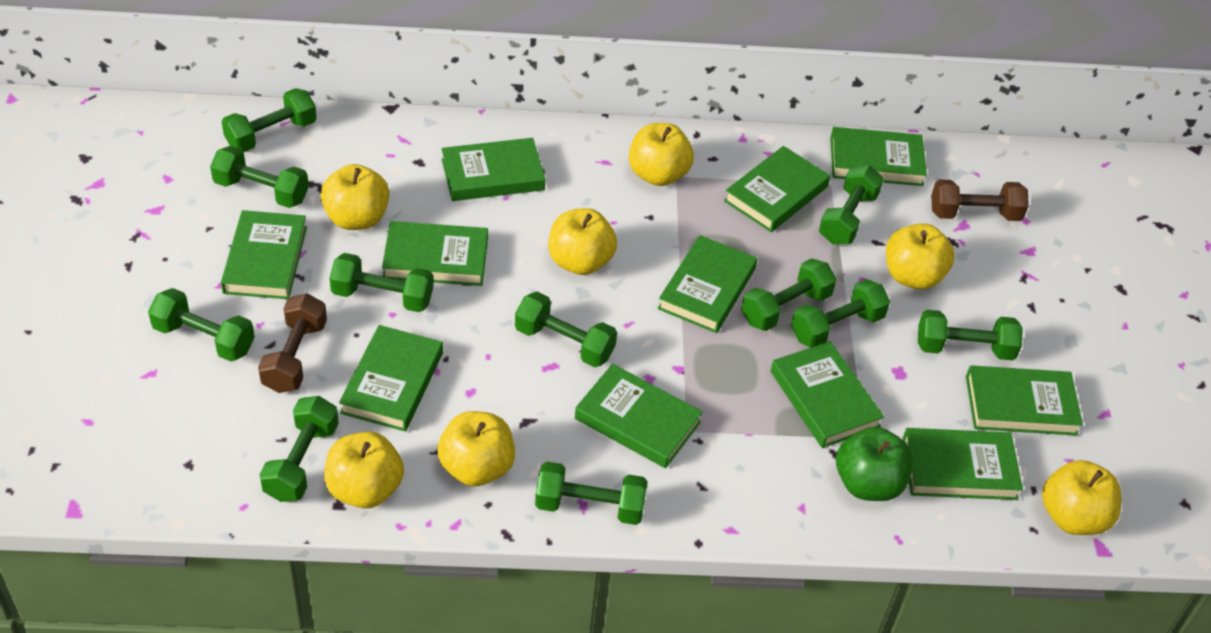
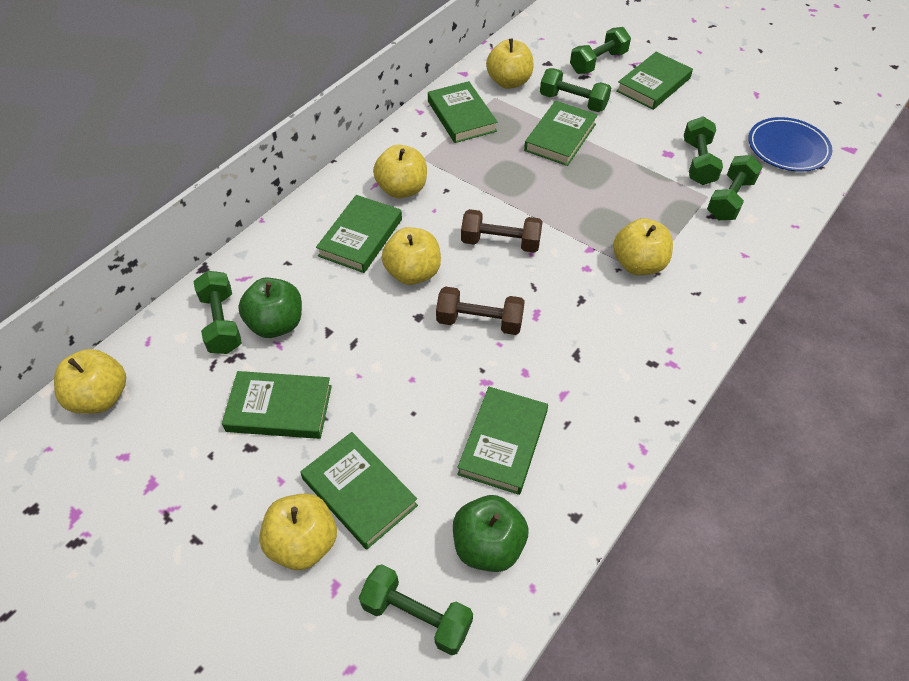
blue plate: 0 -> 1
green apple: 1 -> 2
green book: 11 -> 7
green dumbbell: 11 -> 6
yellow apple: 7 -> 6

